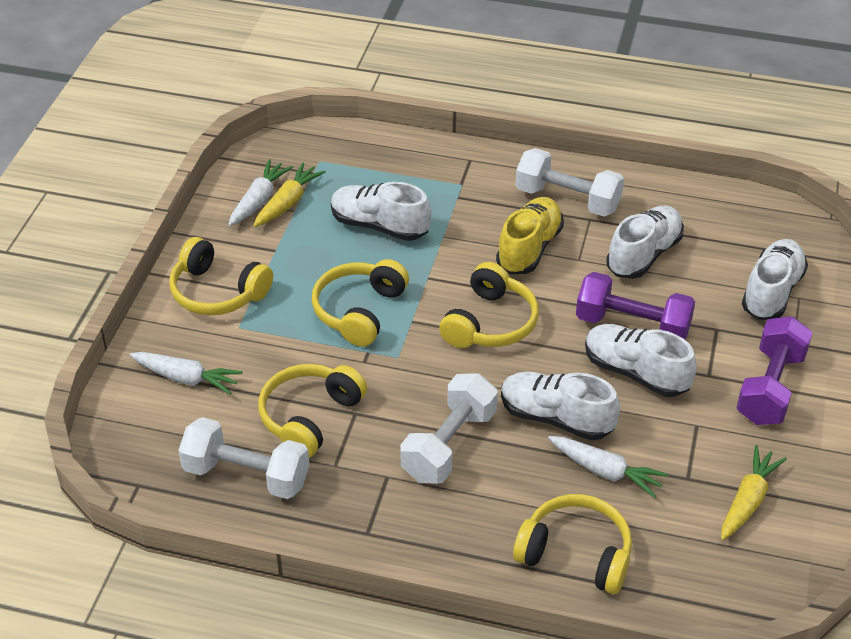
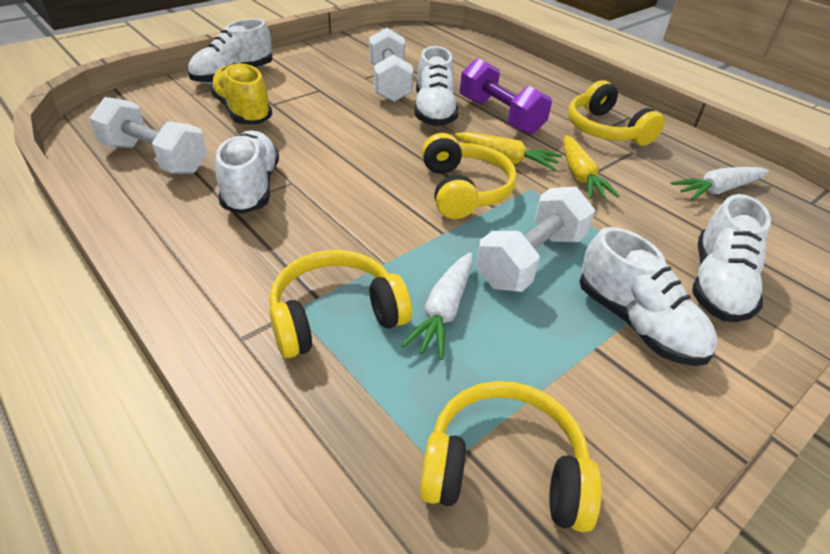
purple dumbbell: 2 -> 1
white carrot: 3 -> 2
yellow headphones: 5 -> 4

